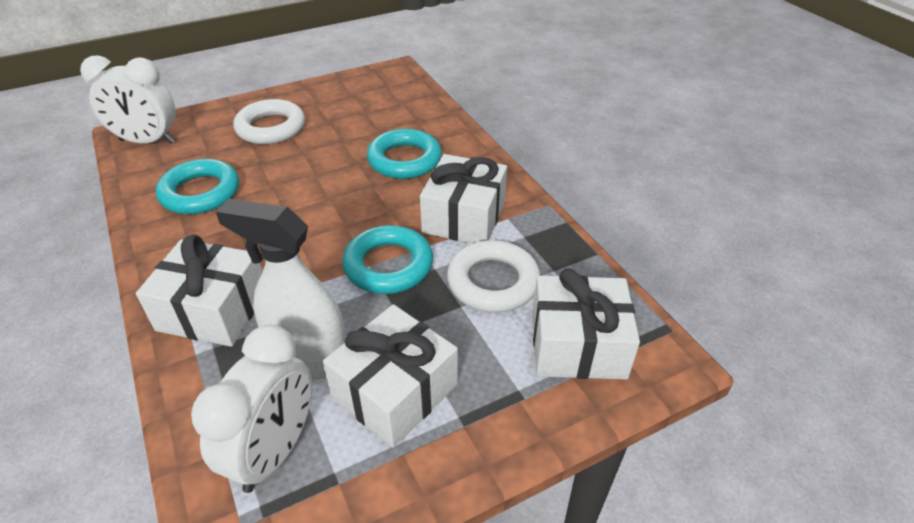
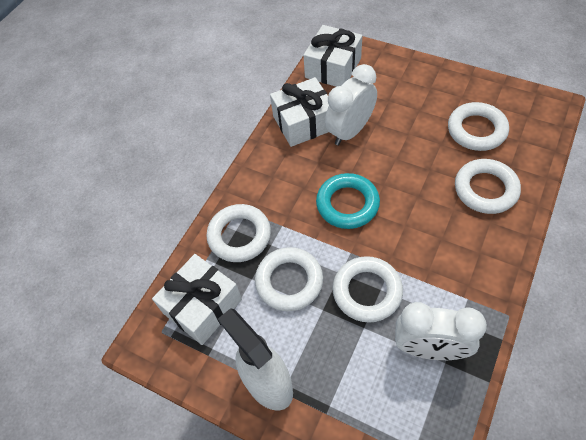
turquoise ring: 3 -> 1
white gift: 4 -> 3
white ring: 2 -> 5

